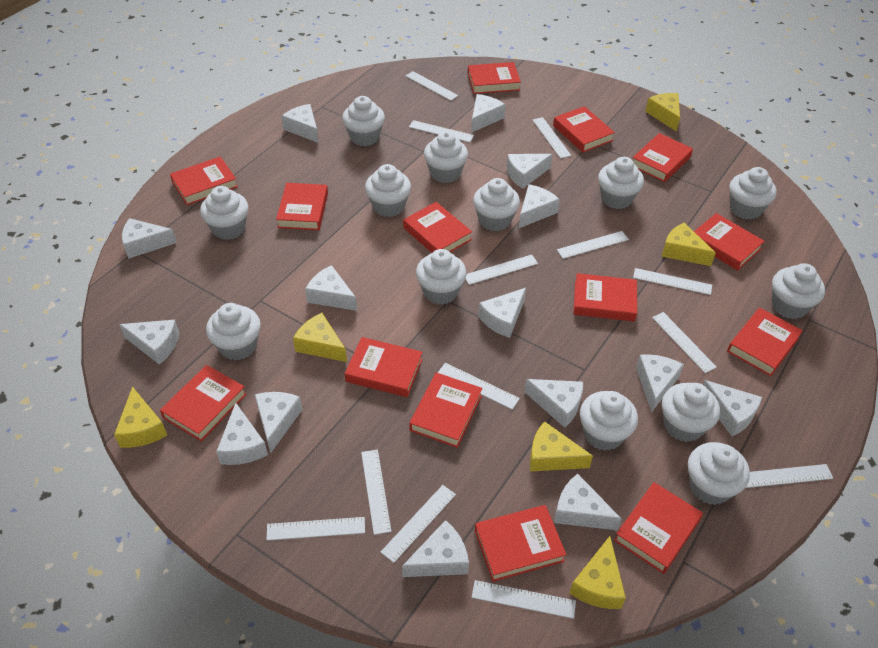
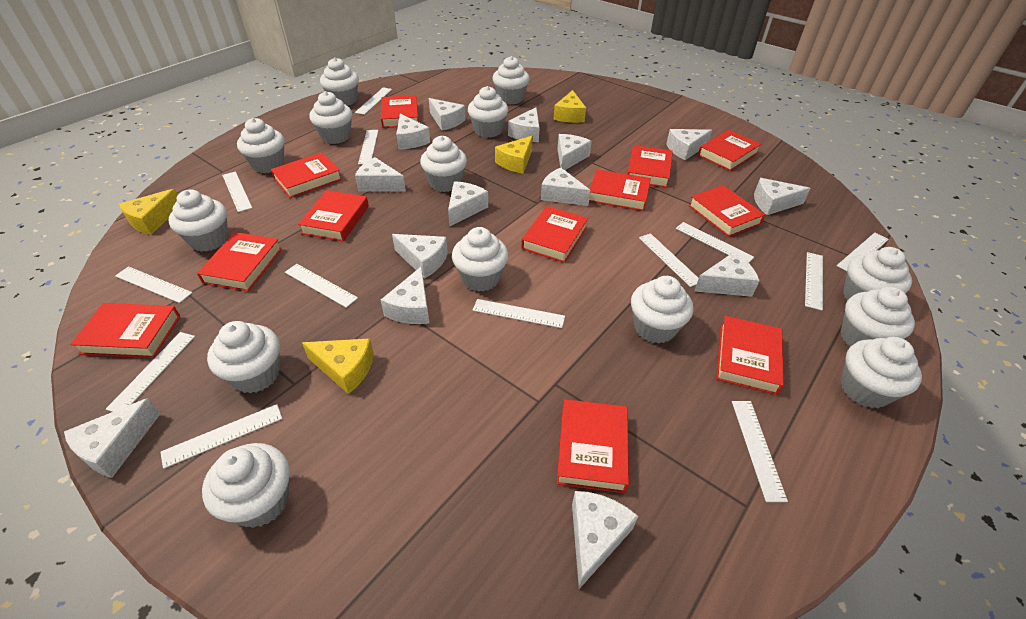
red book: 14 -> 12
white cheese: 15 -> 14
white cupcake: 13 -> 14
yellow cheese: 6 -> 4

